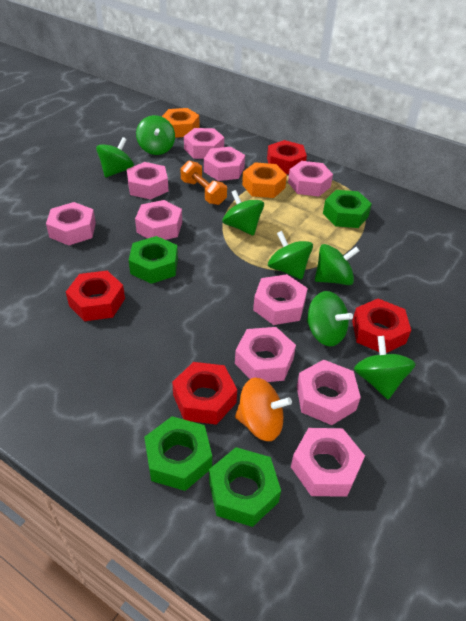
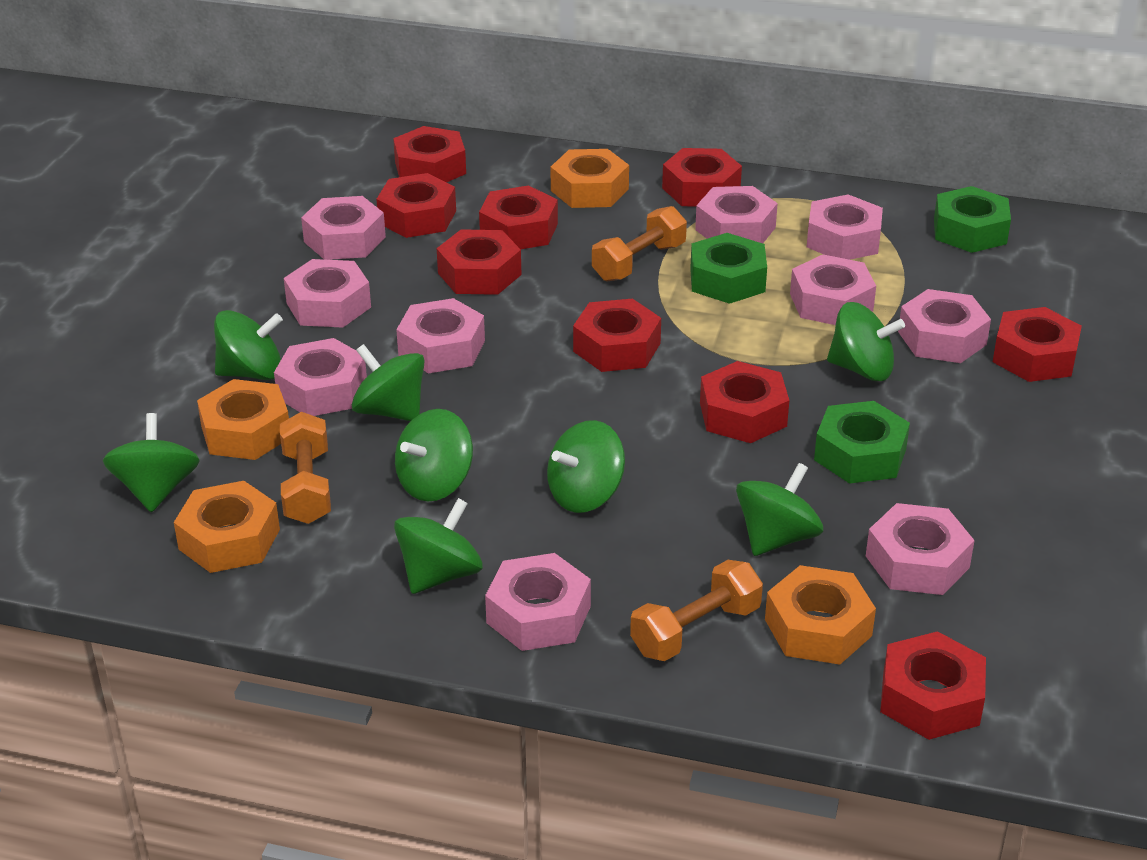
green nut: 4 -> 3
green spinning top: 7 -> 8
orange dumbbell: 1 -> 3
orange nut: 2 -> 4
orange spinning top: 1 -> 0
red nut: 4 -> 9

